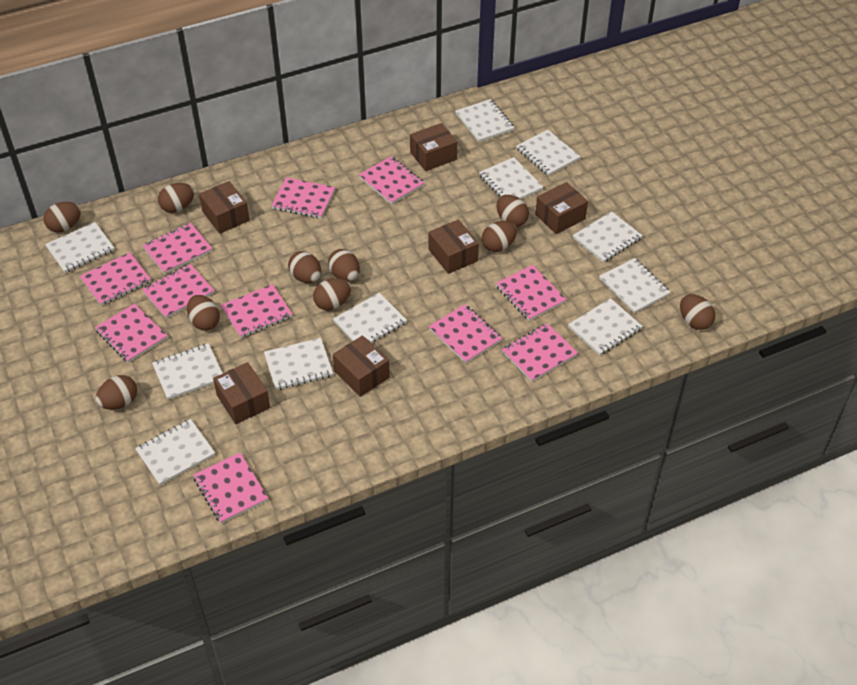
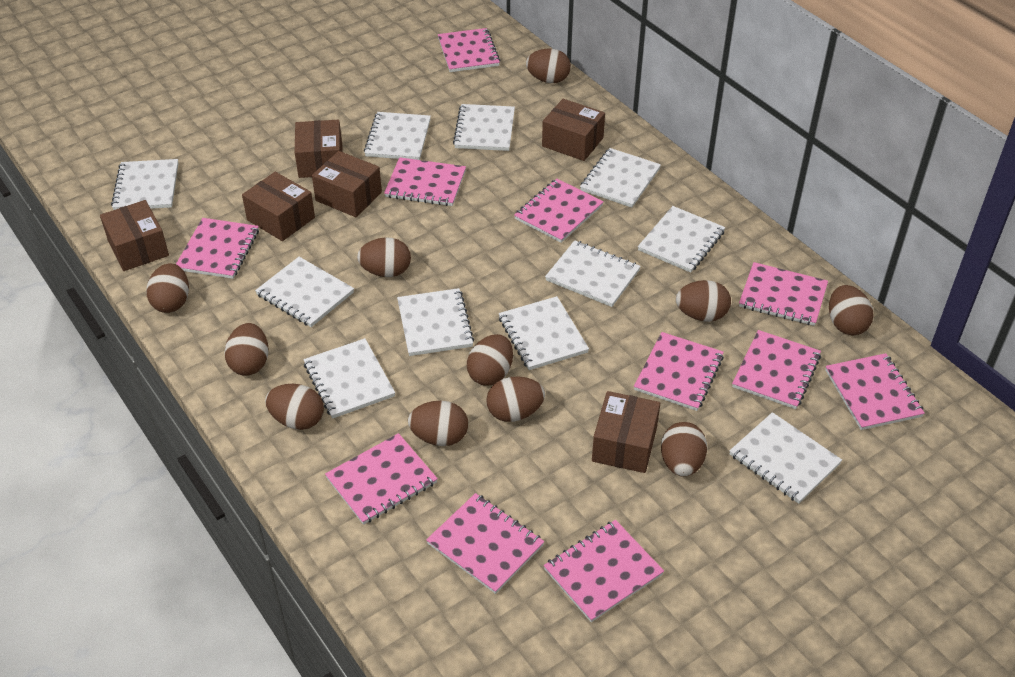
brown egg: 10 -> 11

